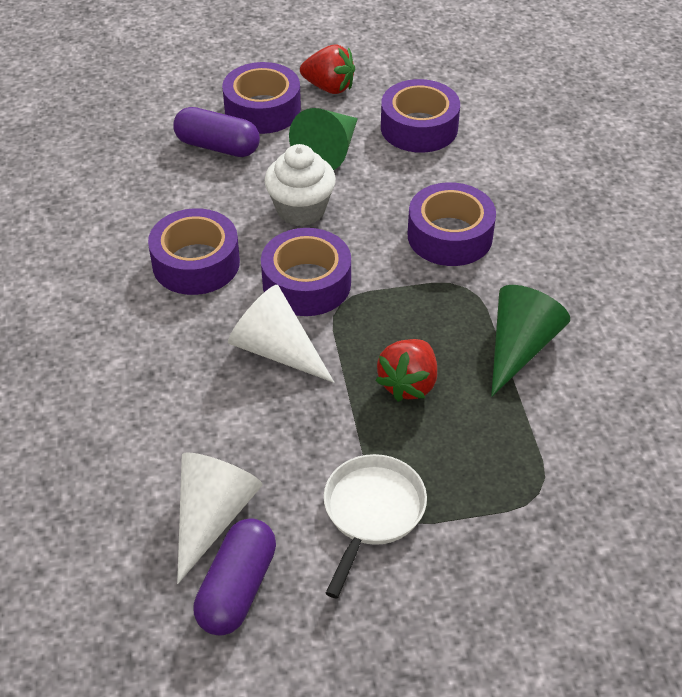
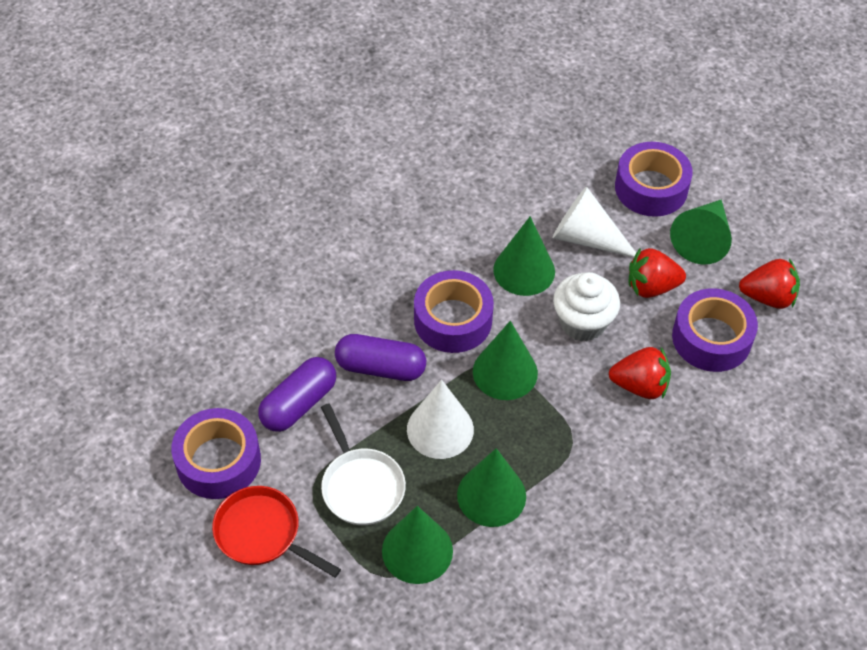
green cone: 2 -> 5
purple tape: 5 -> 4
red pan: 0 -> 1
red strawberry: 2 -> 3

